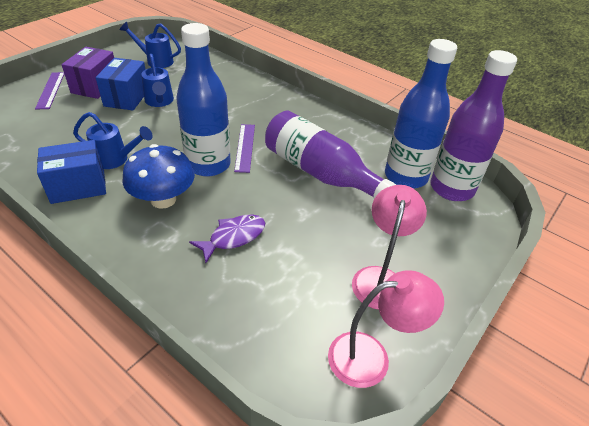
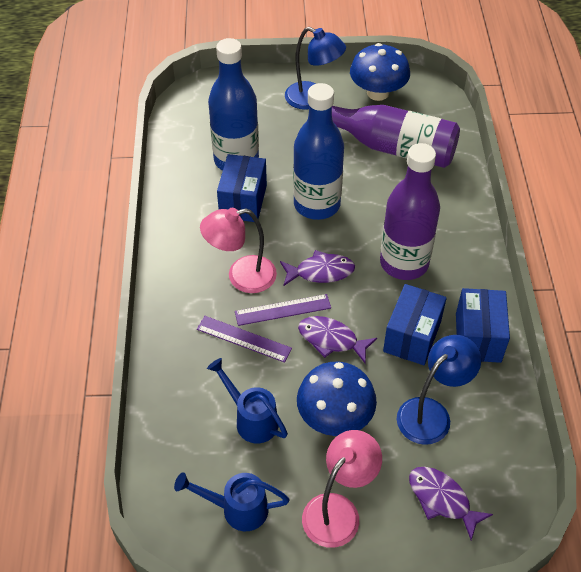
blue box: 2 -> 3
blue lamp: 0 -> 2
blue mushroom: 1 -> 2
blue watering can: 3 -> 2
purple box: 1 -> 0
purple fish: 1 -> 3

